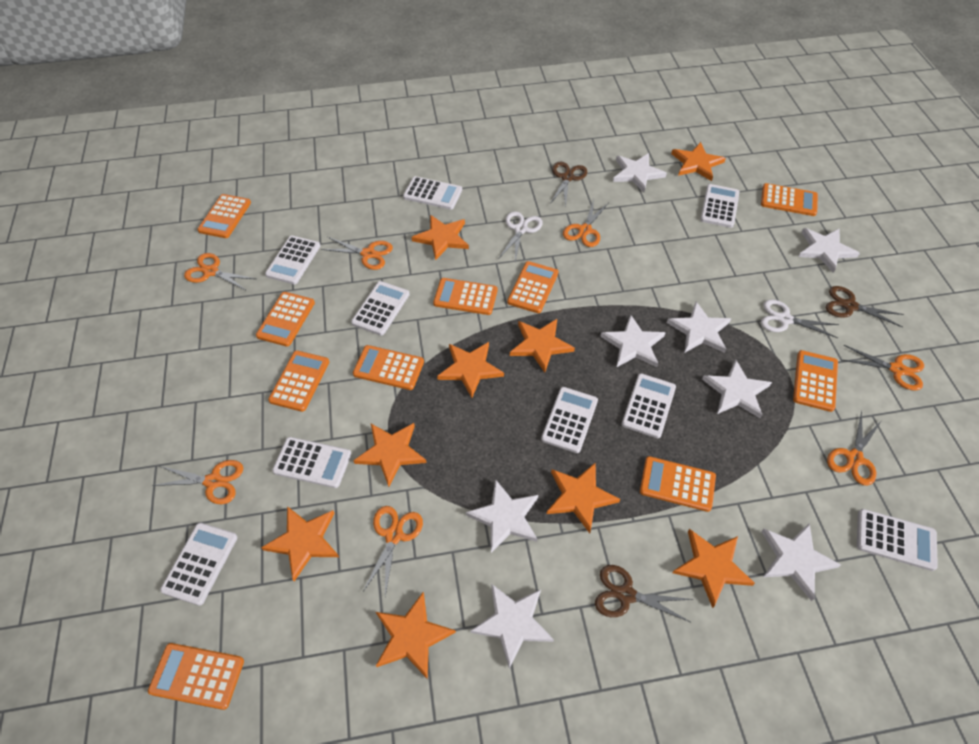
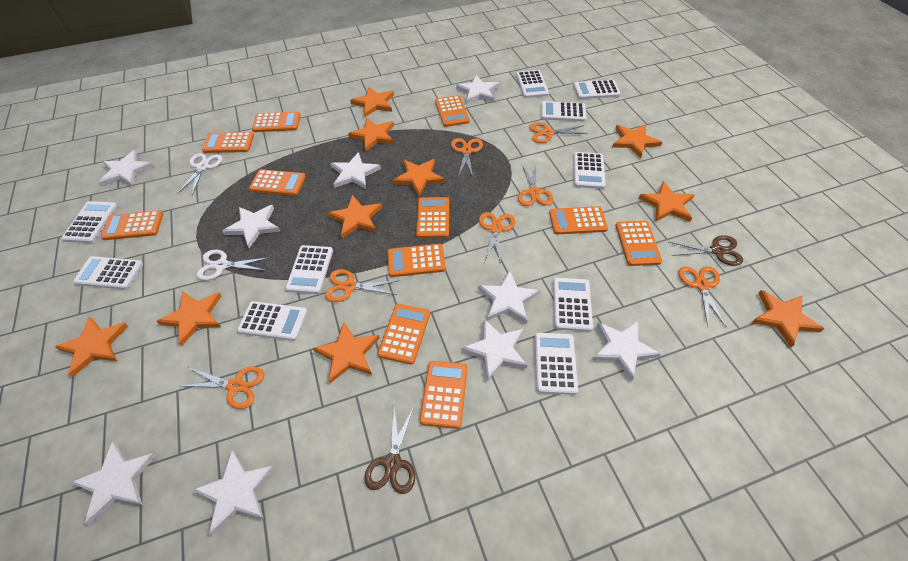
brown scissors: 3 -> 2
orange calculator: 10 -> 11
orange star: 9 -> 10
white calculator: 9 -> 10
white star: 8 -> 9

